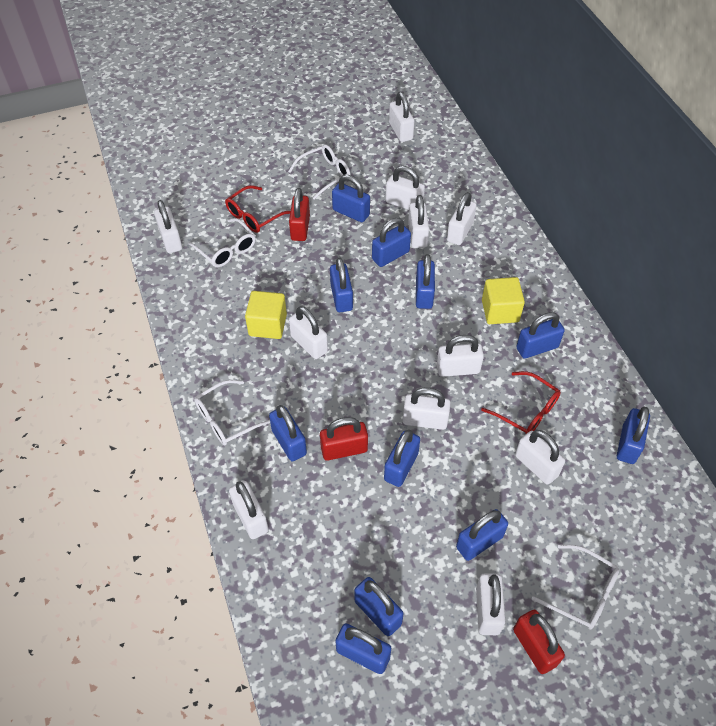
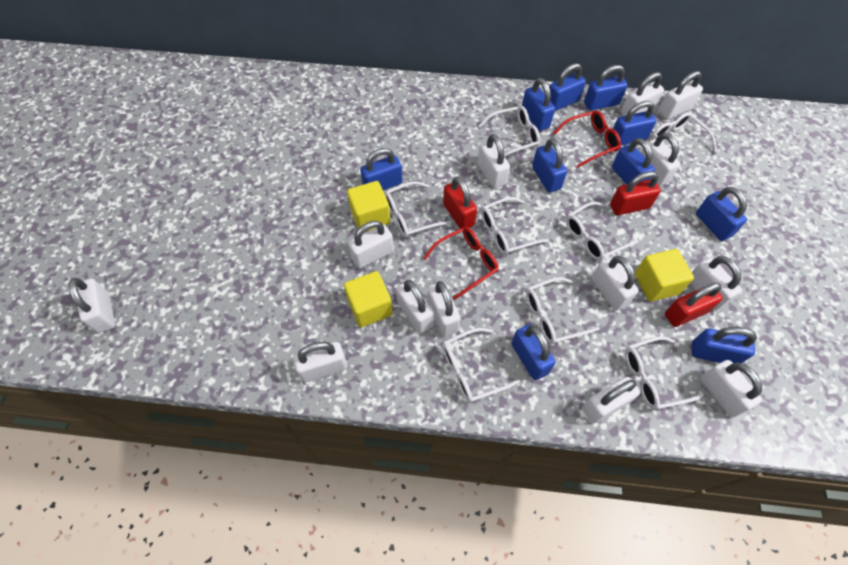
blue padlock: 11 -> 10
white glasses: 4 -> 8
white padlock: 11 -> 13
yellow cube: 2 -> 3

